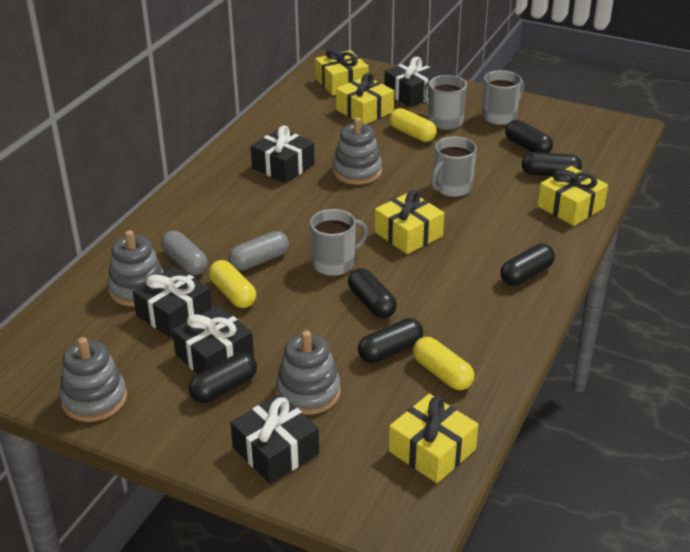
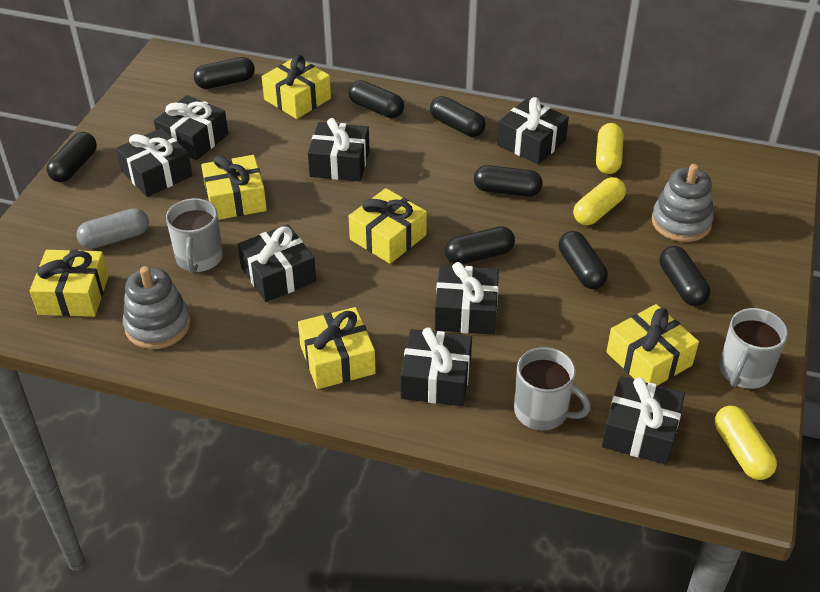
black capsule: 6 -> 8
black gift: 5 -> 8
grey capsule: 2 -> 1
grey mug: 4 -> 3
grey stacking toy: 4 -> 2
yellow gift: 5 -> 6

